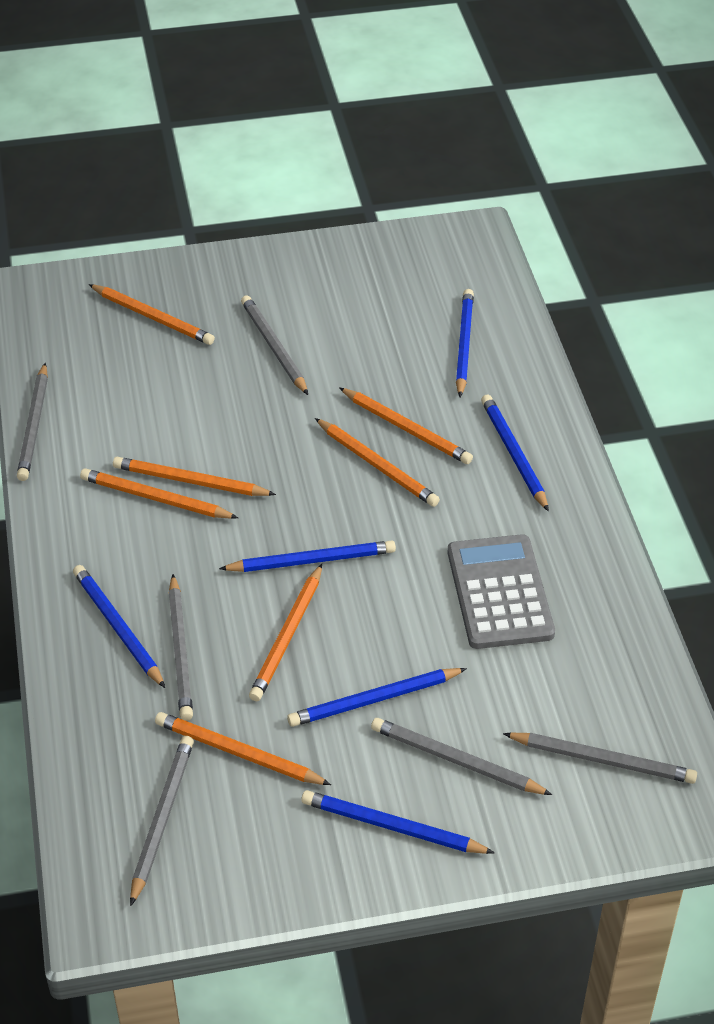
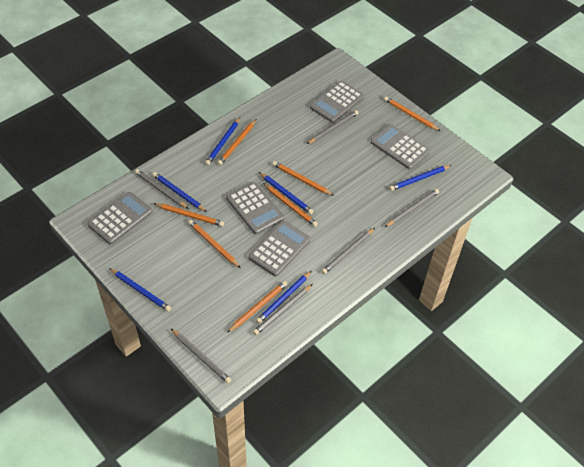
grey calculator: 1 -> 5

